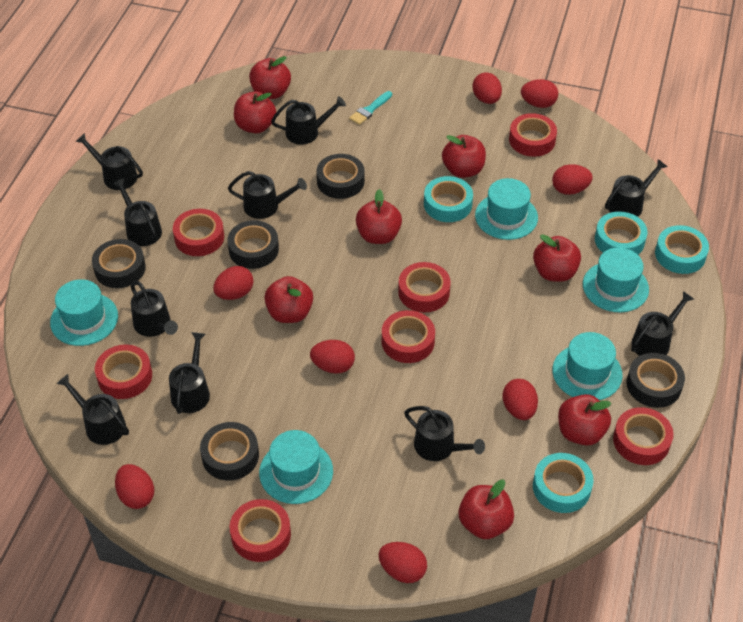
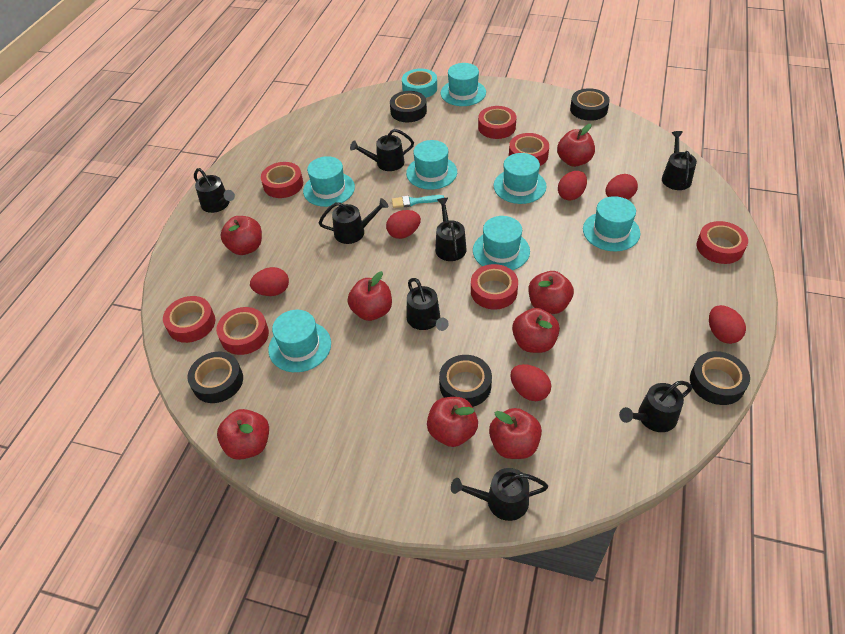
black watering can: 10 -> 8
red egg: 8 -> 6
turquoise hat: 5 -> 7
turquoise tape: 4 -> 1

